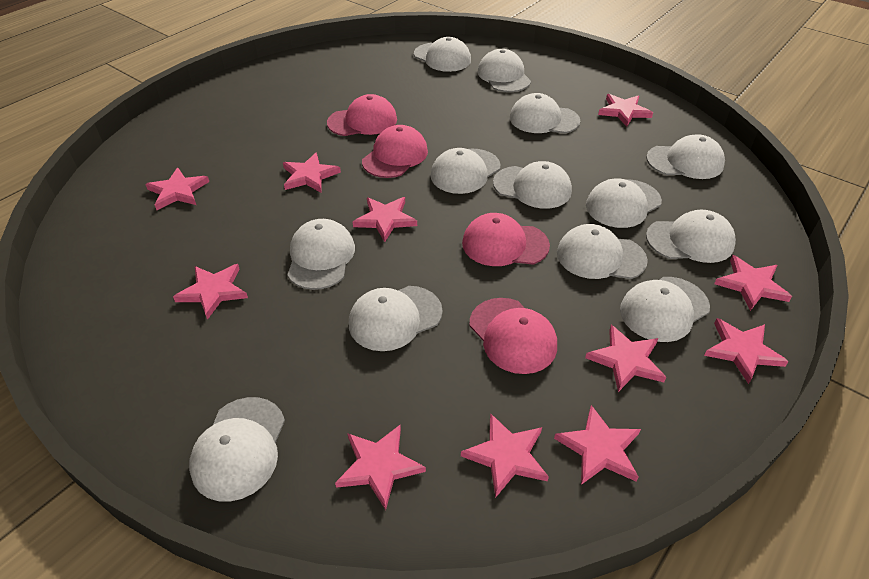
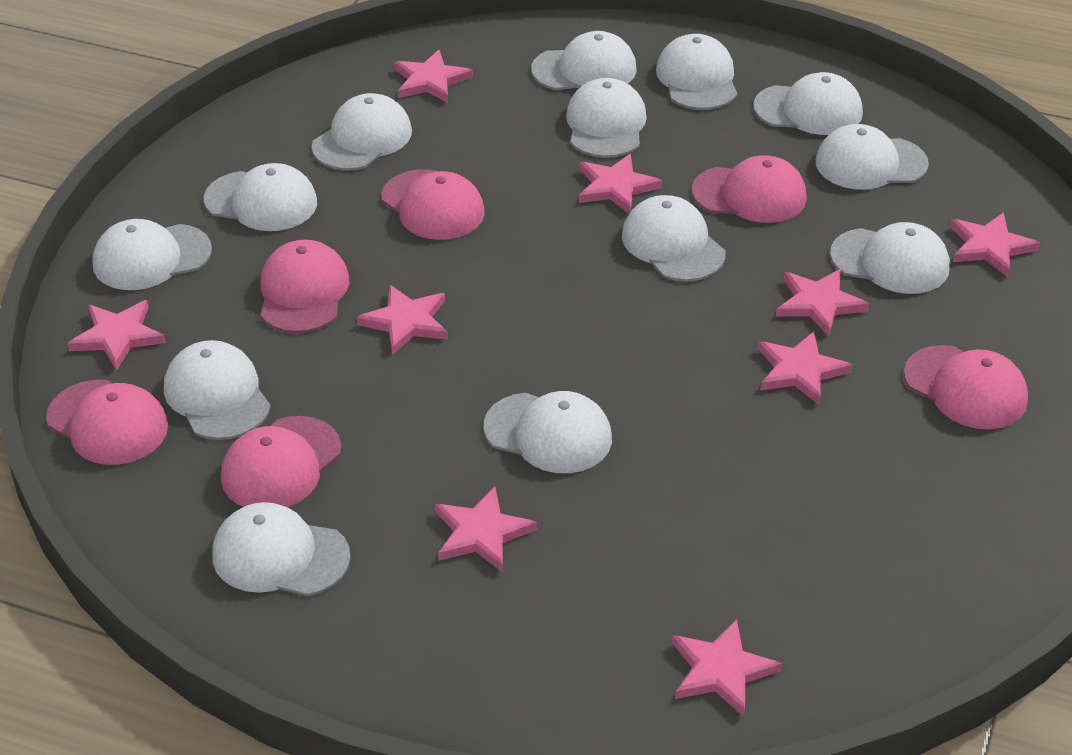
pink cap: 4 -> 6
pink star: 11 -> 9

